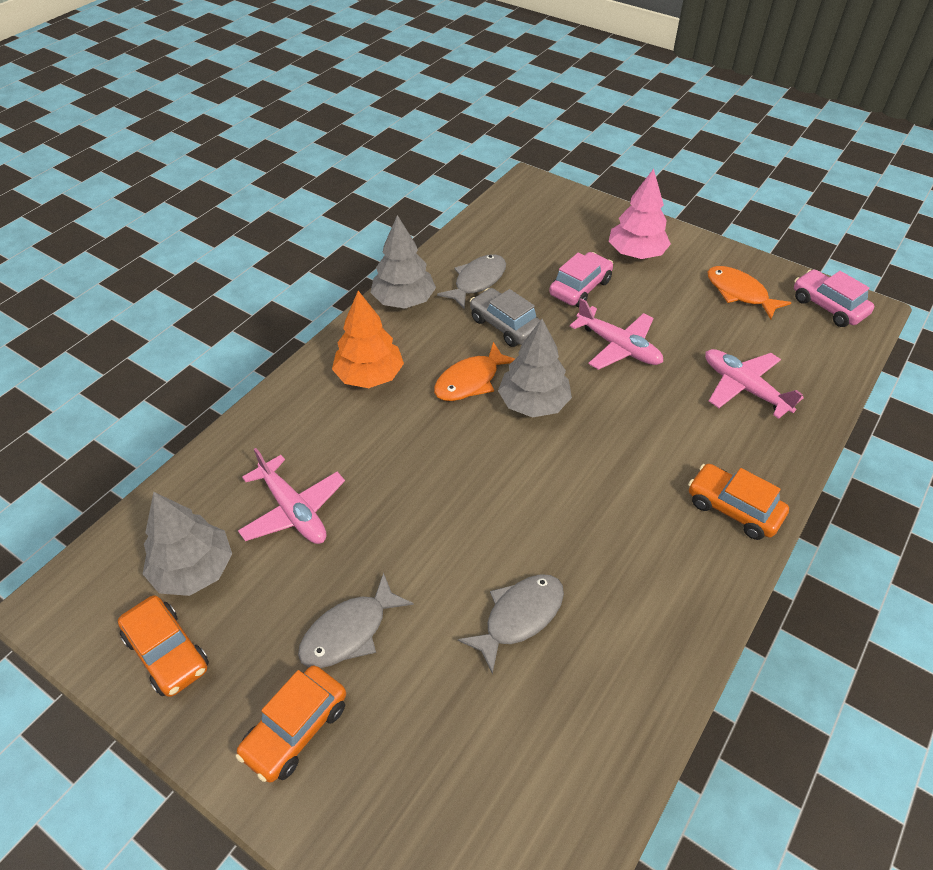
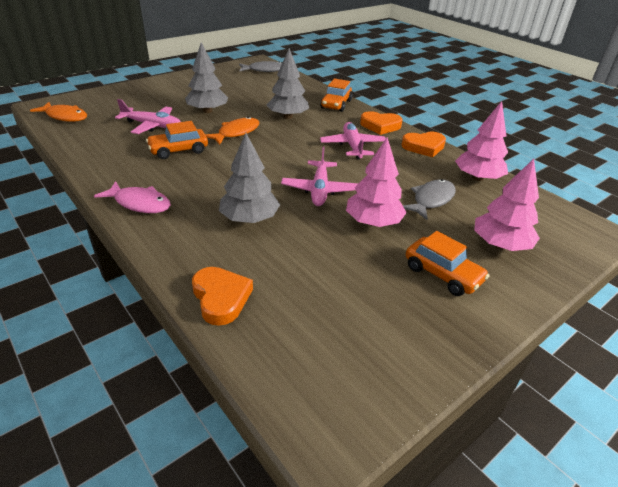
grey car: 1 -> 0
grey fish: 3 -> 2
orange heart: 0 -> 3
orange tree: 1 -> 0
pink car: 2 -> 0
pink fish: 0 -> 1
pink tree: 1 -> 3

